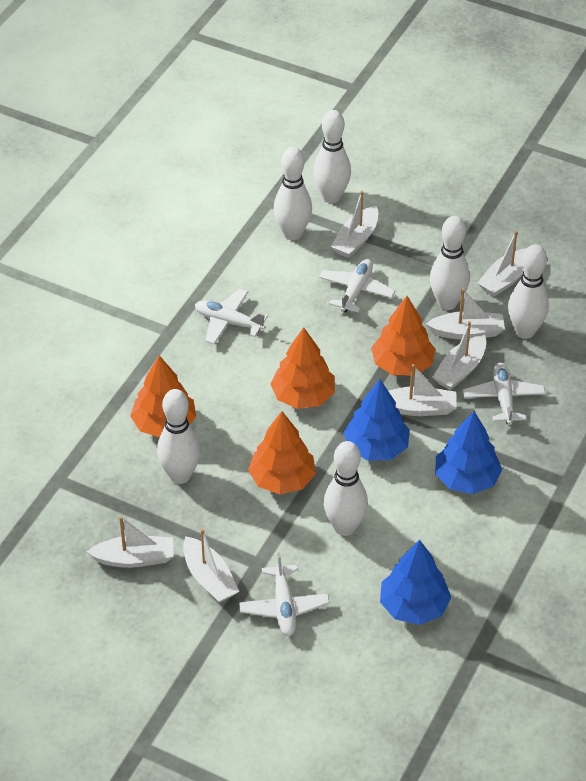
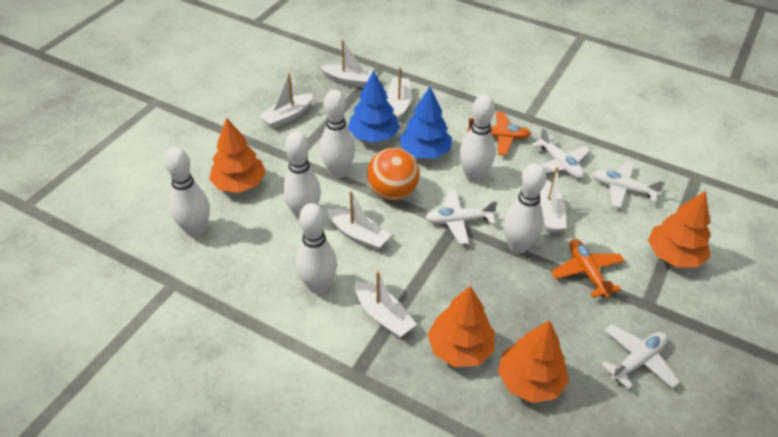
blue tree: 3 -> 2
orange ball: 0 -> 1
orange plane: 0 -> 2
white boat: 7 -> 6

